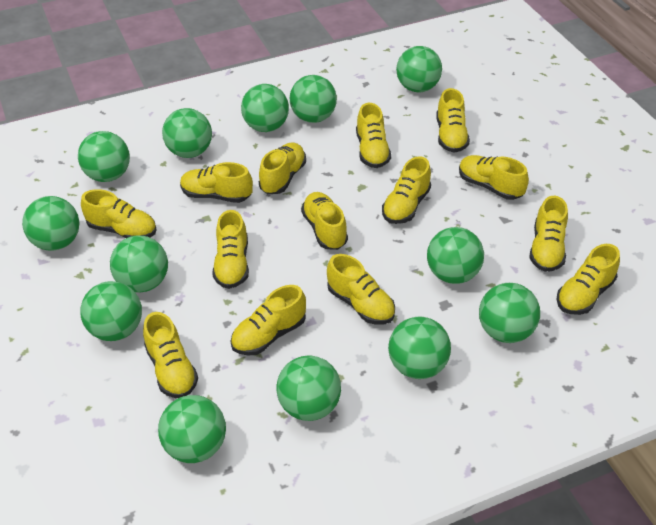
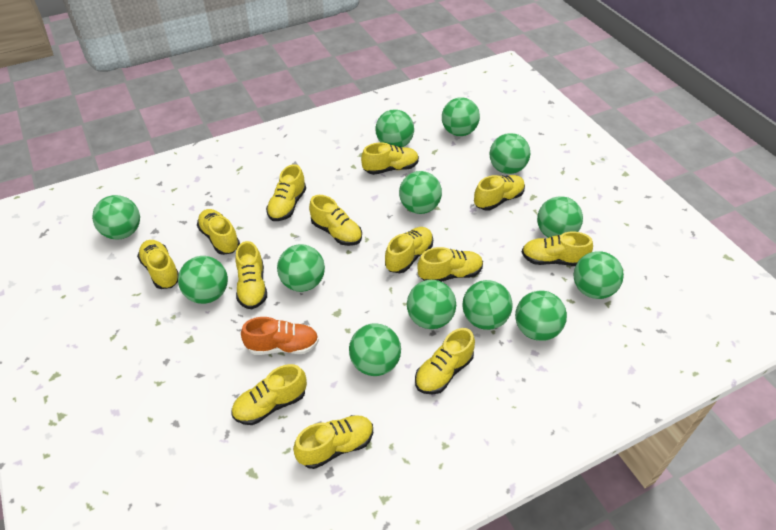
orange shoe: 0 -> 1
yellow shoe: 14 -> 13

